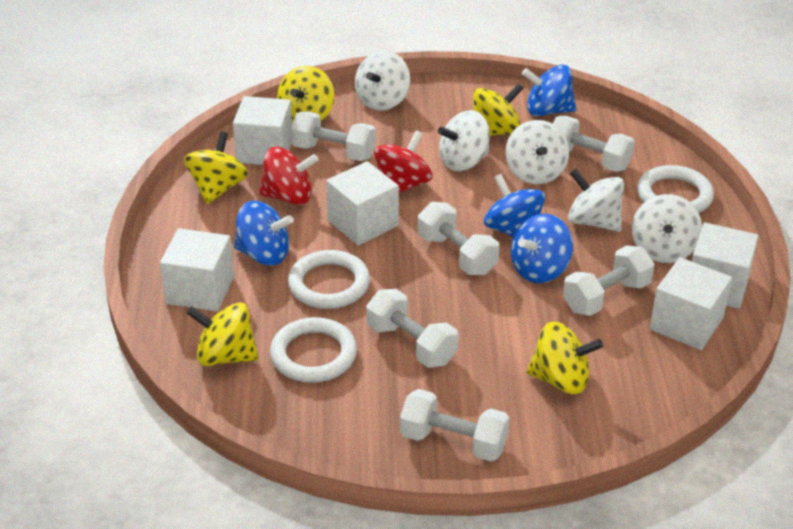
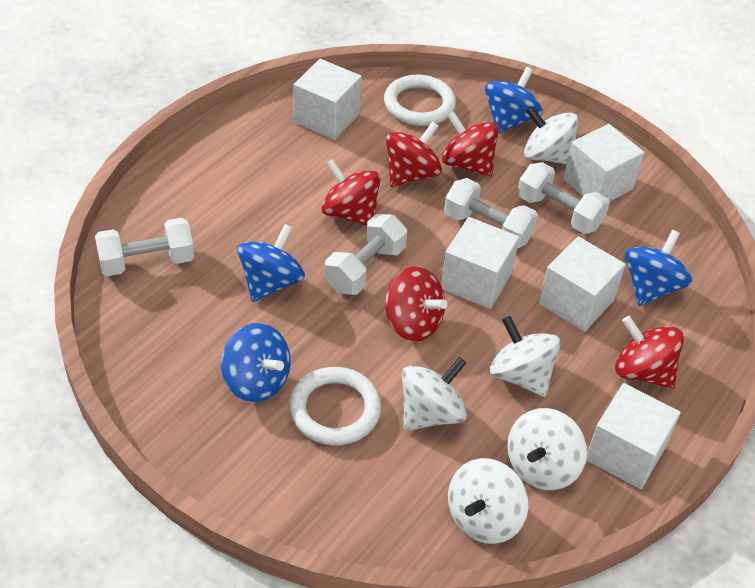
red spinning top: 2 -> 5
white dumbbell: 6 -> 4
white ring: 3 -> 2
yellow spinning top: 5 -> 0

